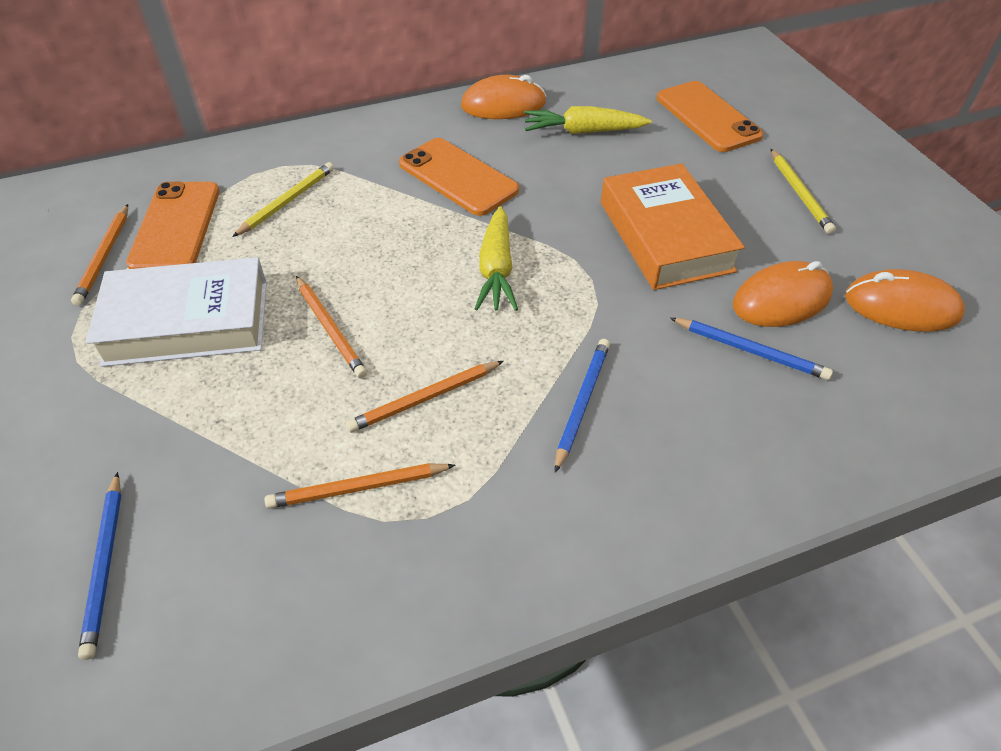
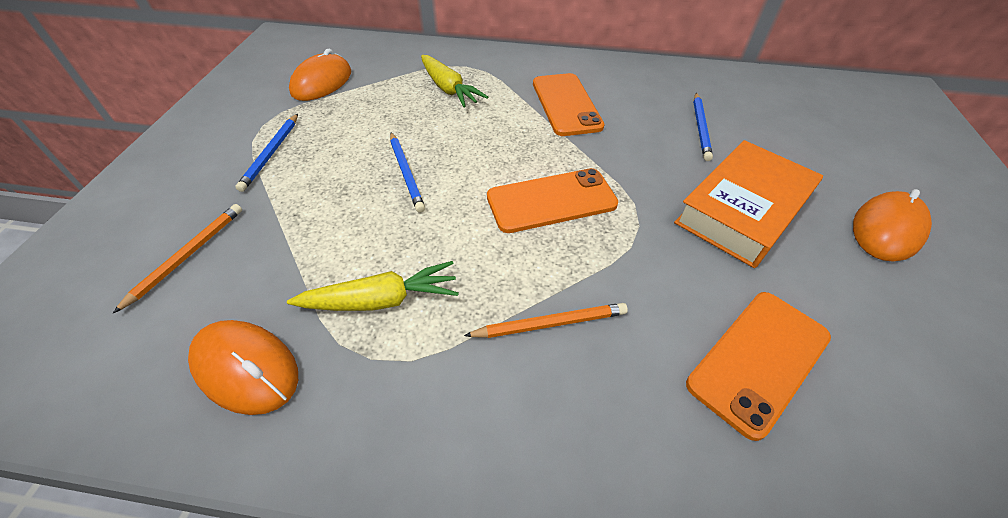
orange pencil: 4 -> 2
white book: 1 -> 0
yellow pencil: 2 -> 0

